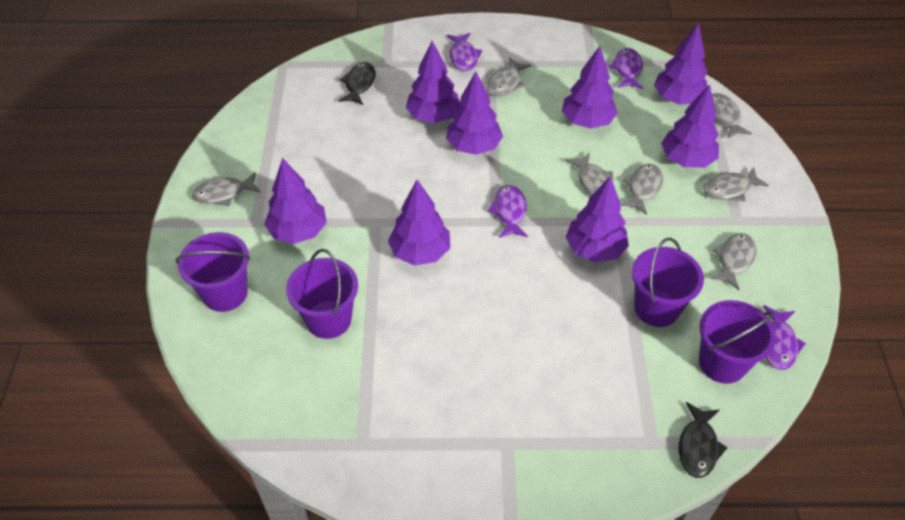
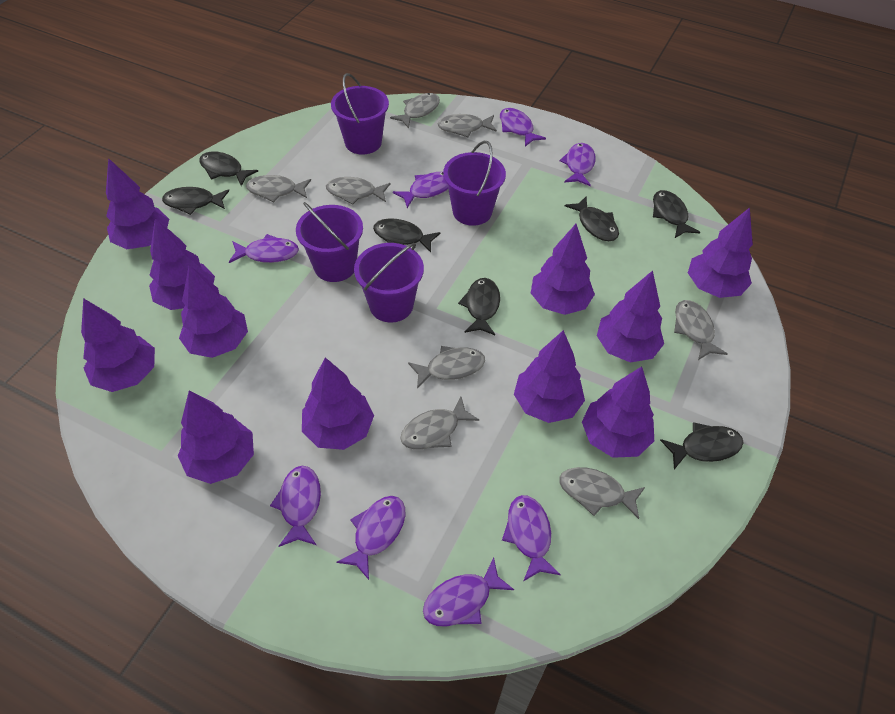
black fish: 2 -> 7
grey fish: 7 -> 8
purple fish: 4 -> 8
purple tree: 8 -> 11

